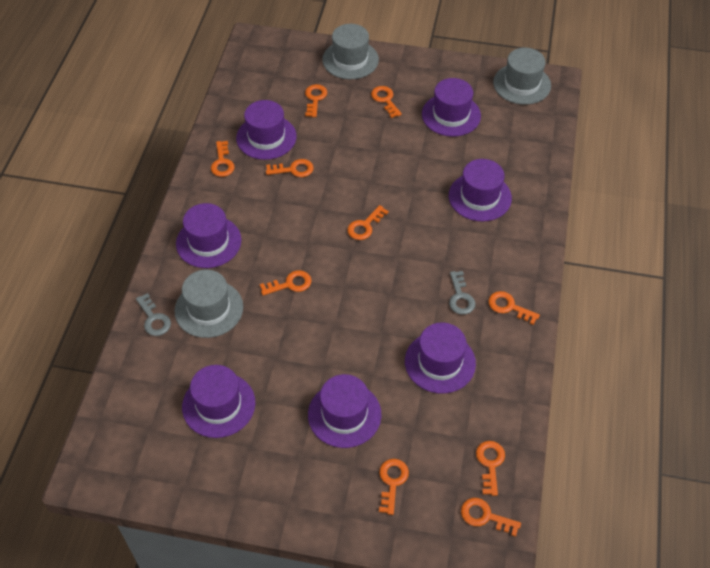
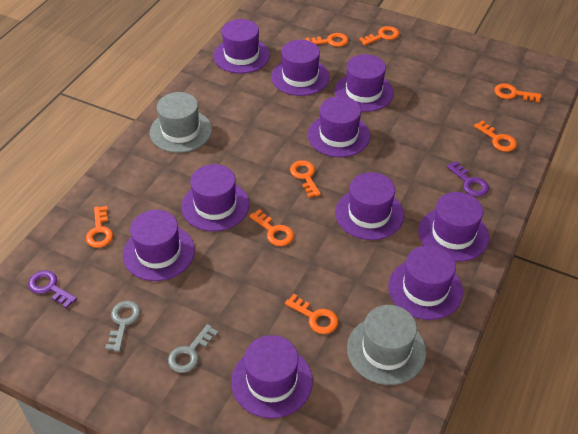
grey hat: 3 -> 2
orange key: 10 -> 8
purple hat: 7 -> 10
purple key: 0 -> 2

